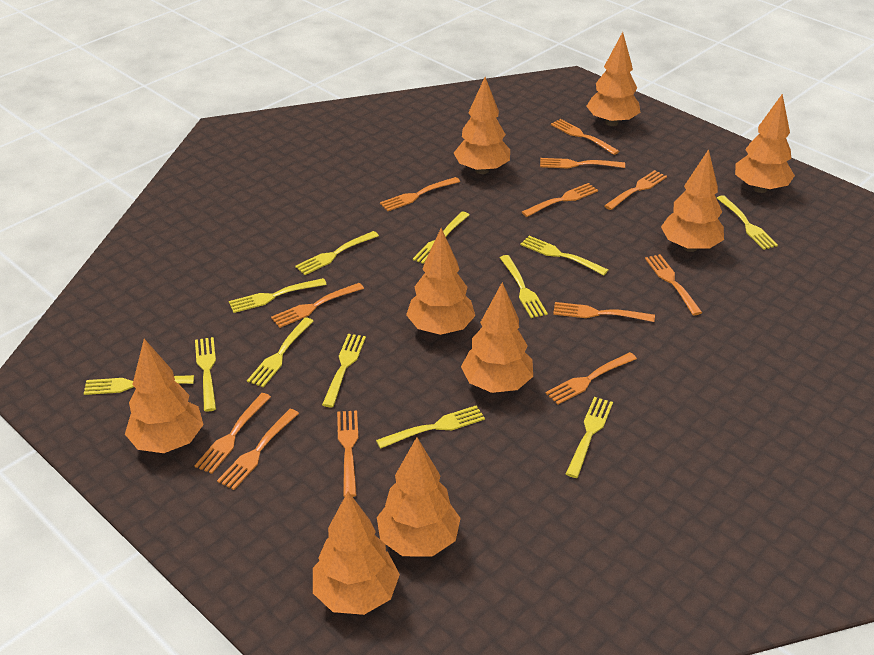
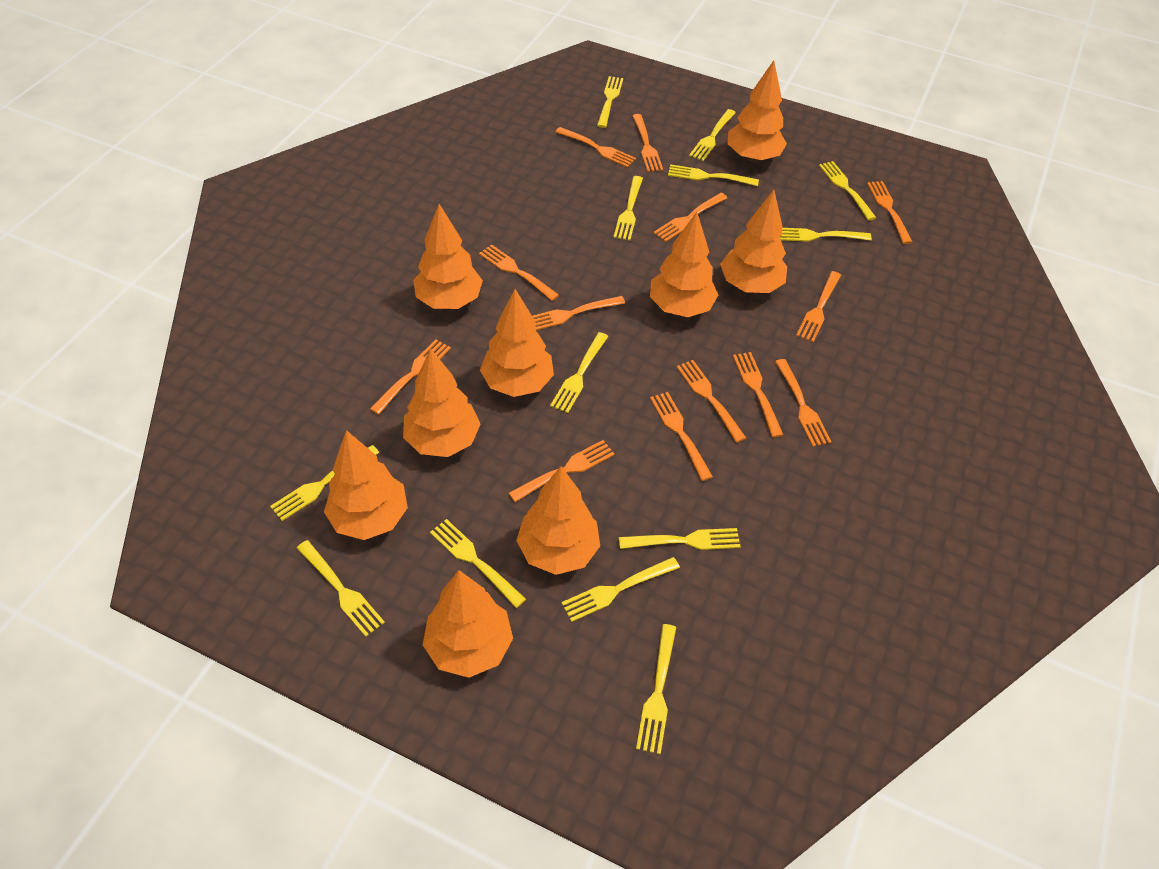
orange fork: 12 -> 13
yellow fork: 12 -> 13

